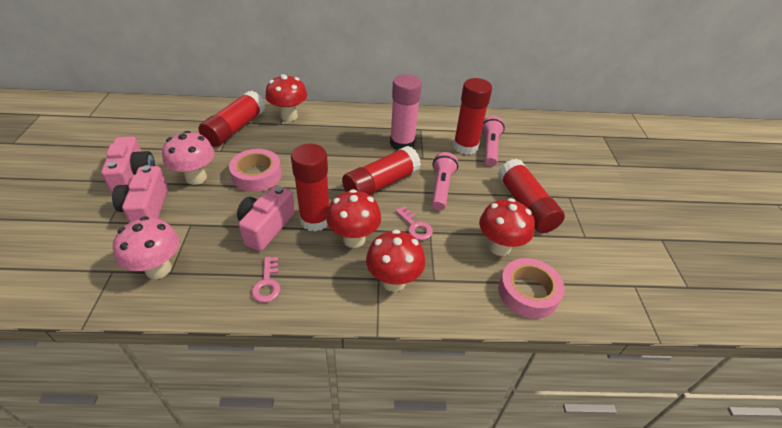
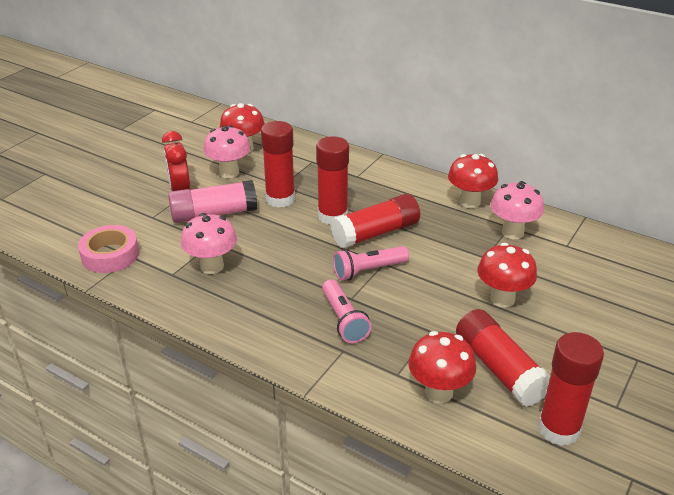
pink camera: 3 -> 0
pink key: 2 -> 0
pink mushroom: 2 -> 3
pink tape: 2 -> 1
red clock: 0 -> 1

